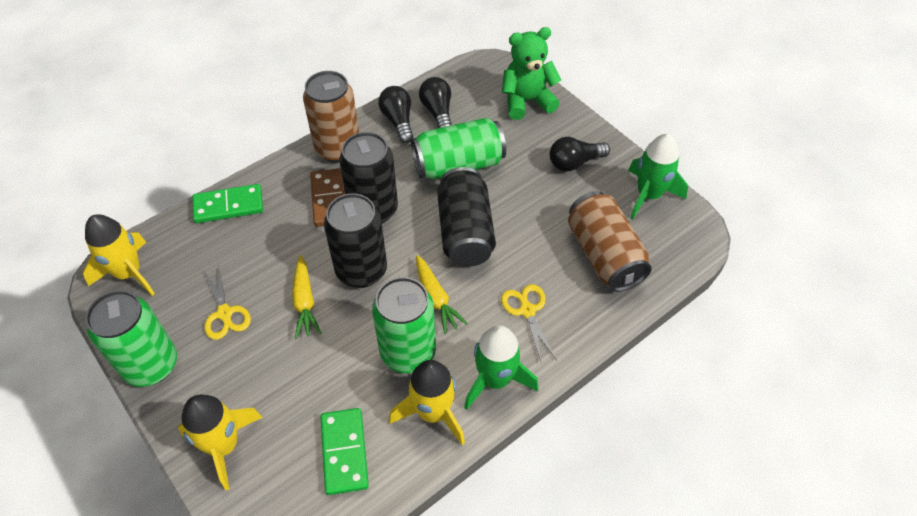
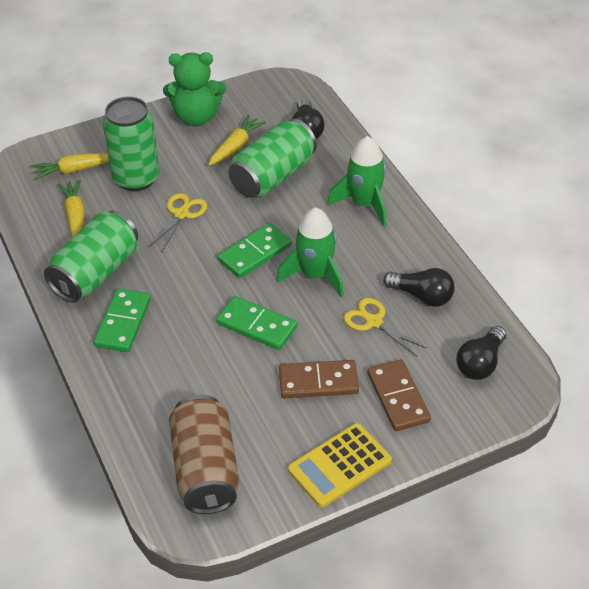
black can: 3 -> 0
brown can: 2 -> 1
brown domino: 1 -> 2
green domino: 2 -> 3
yellow calculator: 0 -> 1
yellow carrot: 2 -> 3
yellow rocket: 3 -> 0

